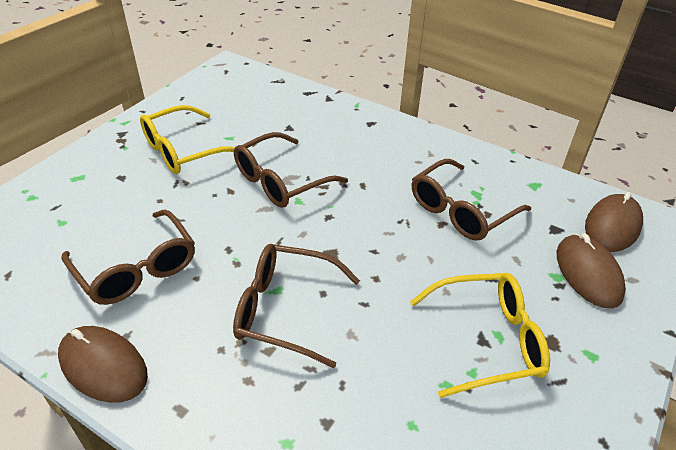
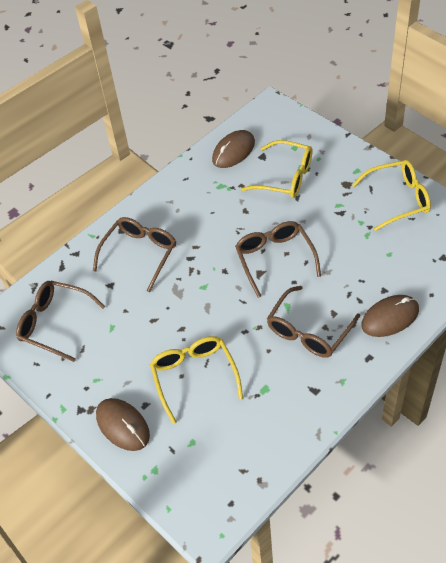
yellow glasses: 2 -> 3

